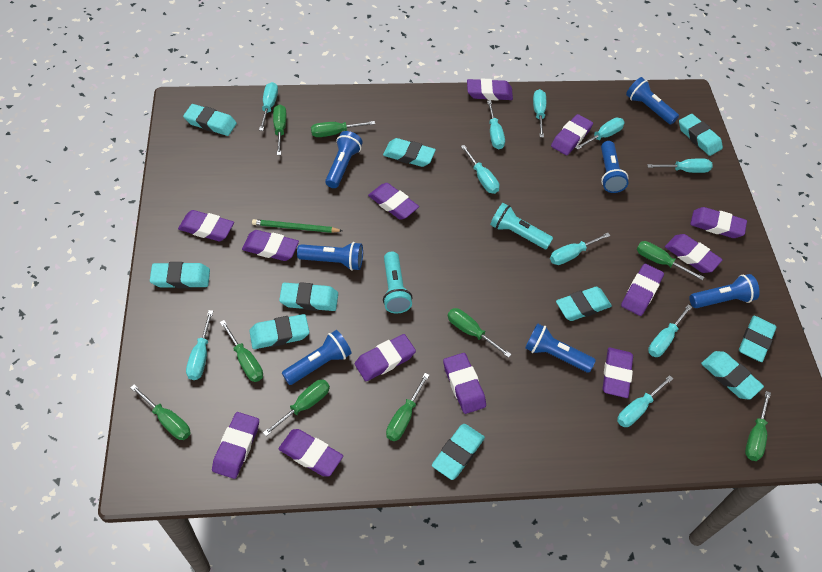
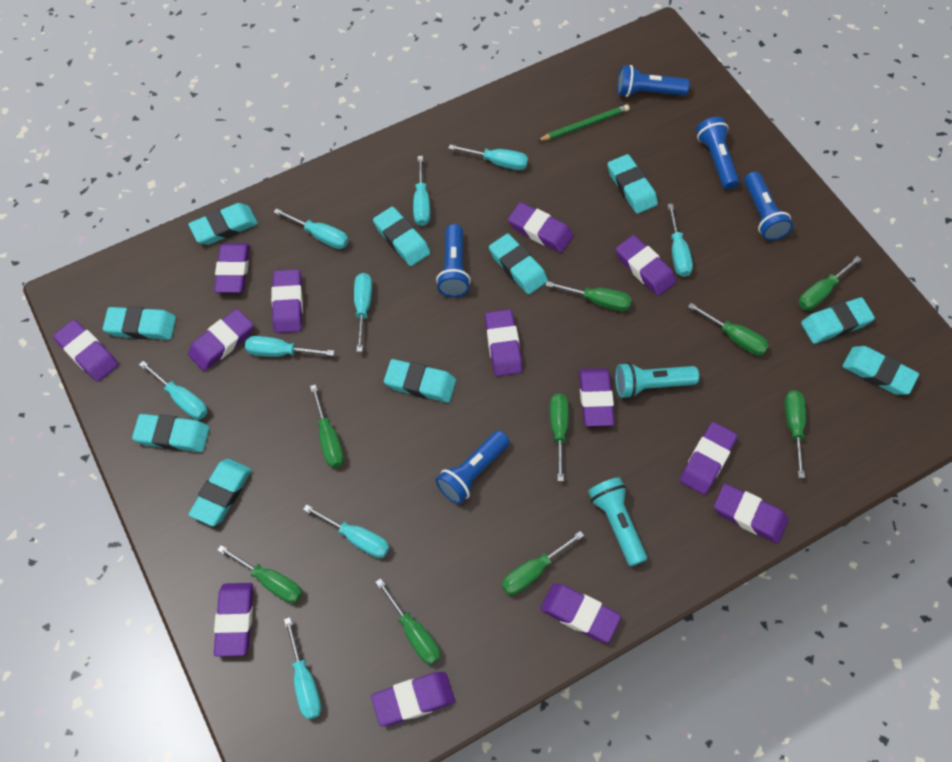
blue flashlight: 7 -> 5
turquoise screwdriver: 10 -> 9

